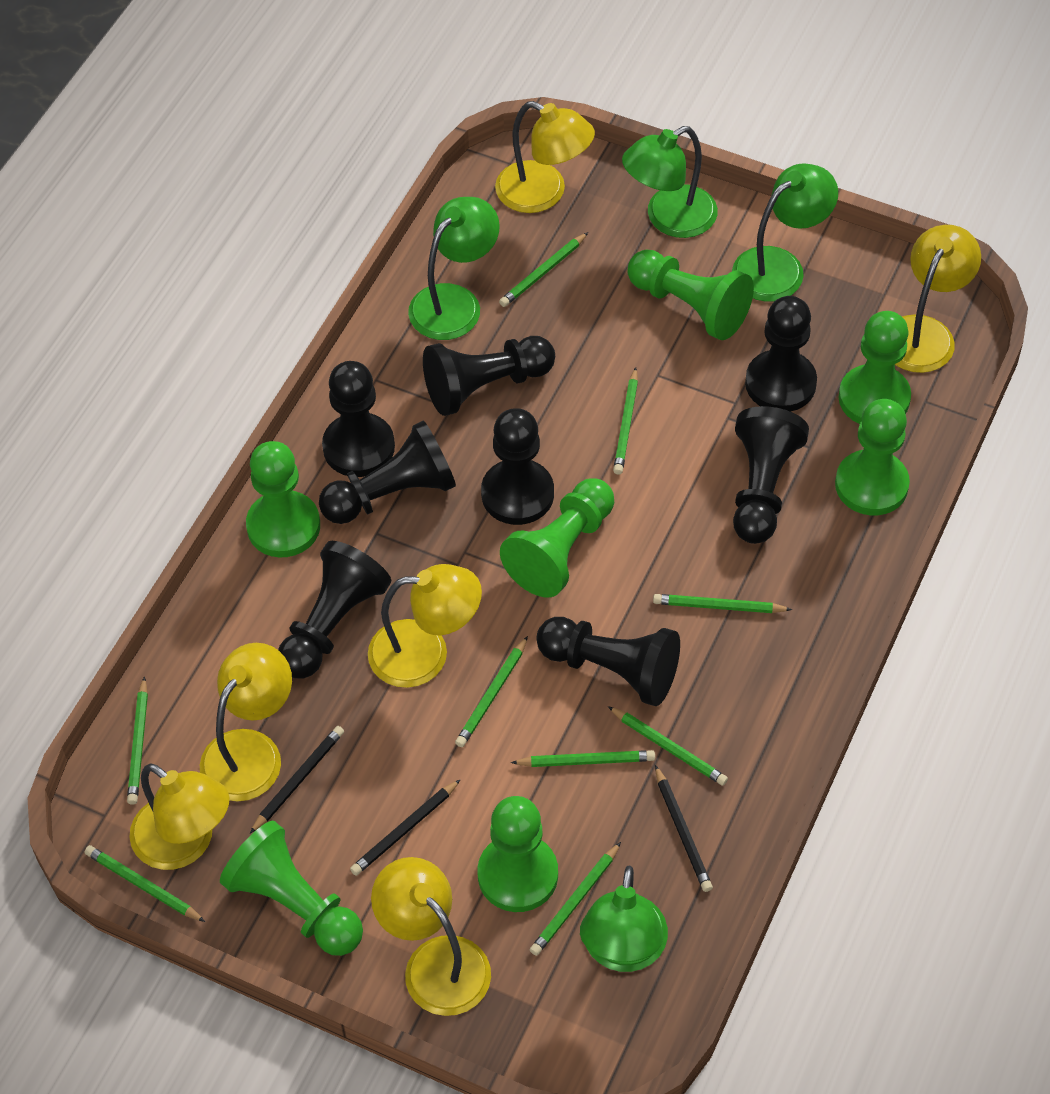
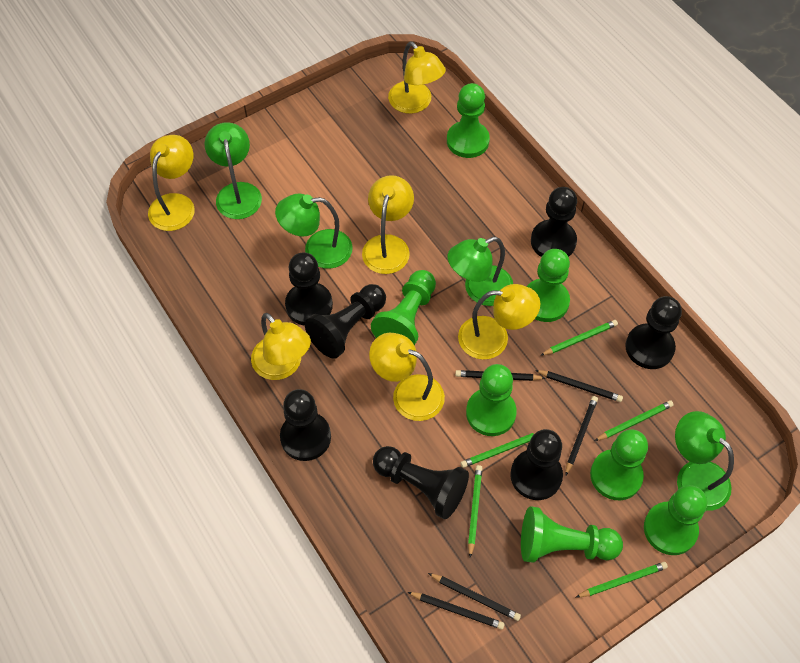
black pawn: 8 -> 7
black pencil: 3 -> 5
green pencil: 9 -> 5

